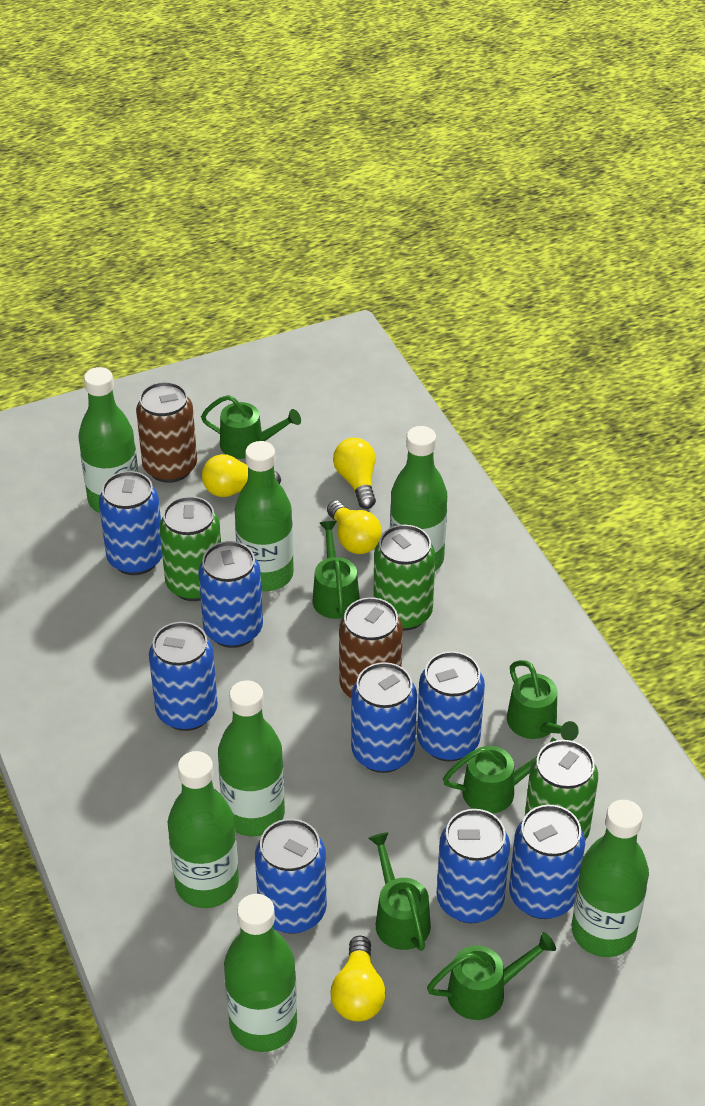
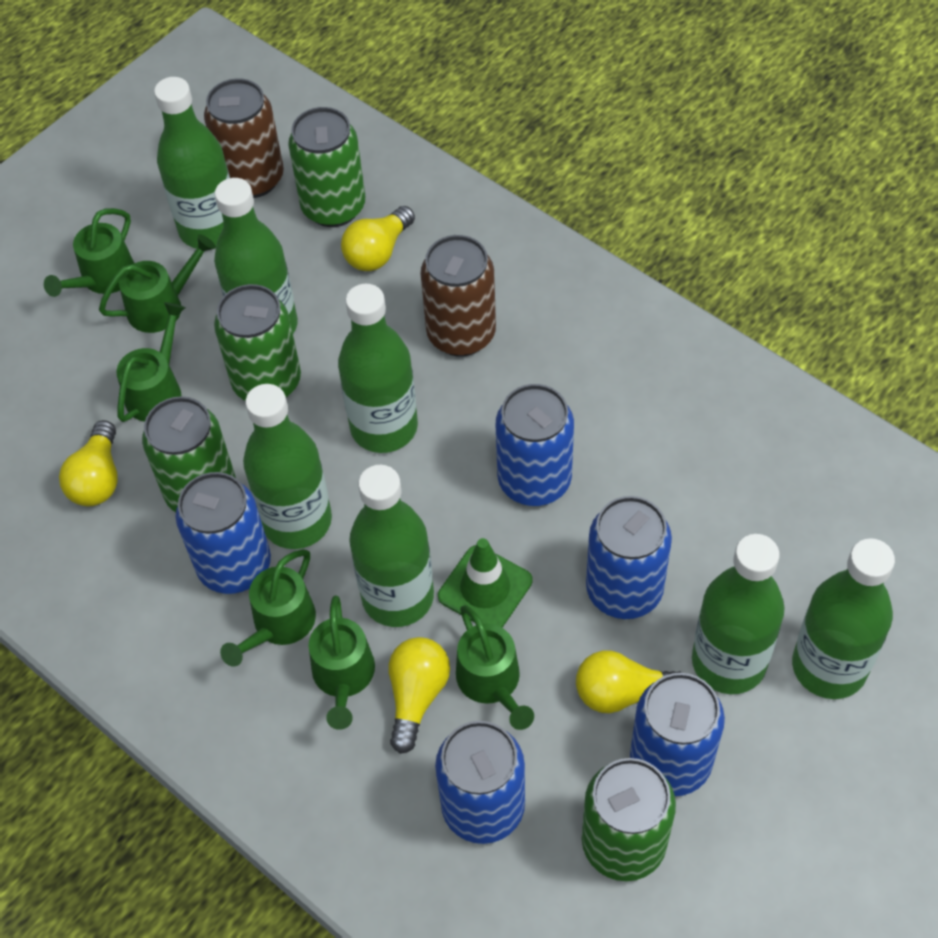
blue can: 8 -> 5
green can: 3 -> 4
green traffic cone: 0 -> 1

